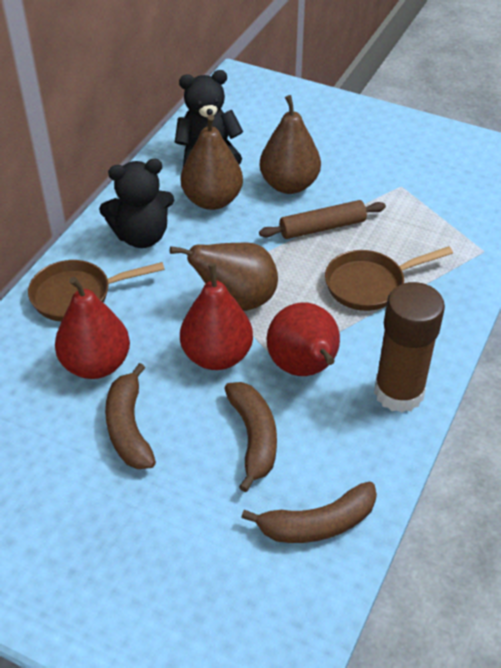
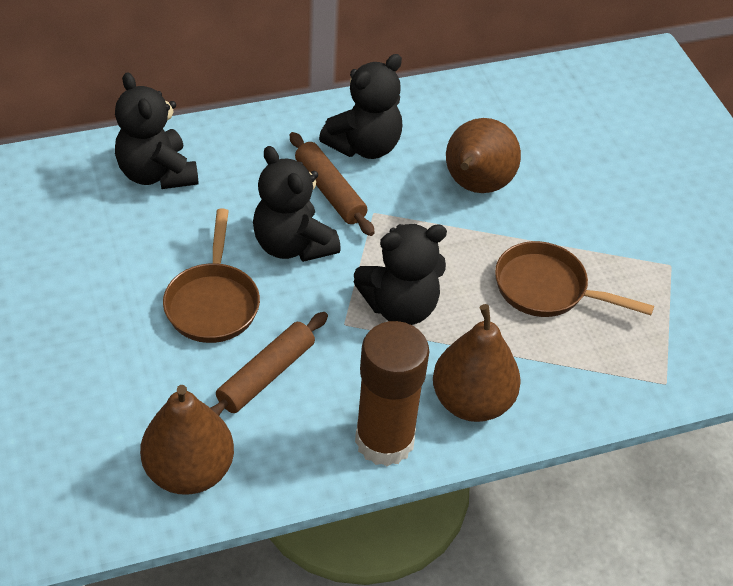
black teddy bear: 2 -> 4
brown banana: 3 -> 0
brown rolling pin: 1 -> 2
red pear: 3 -> 0

